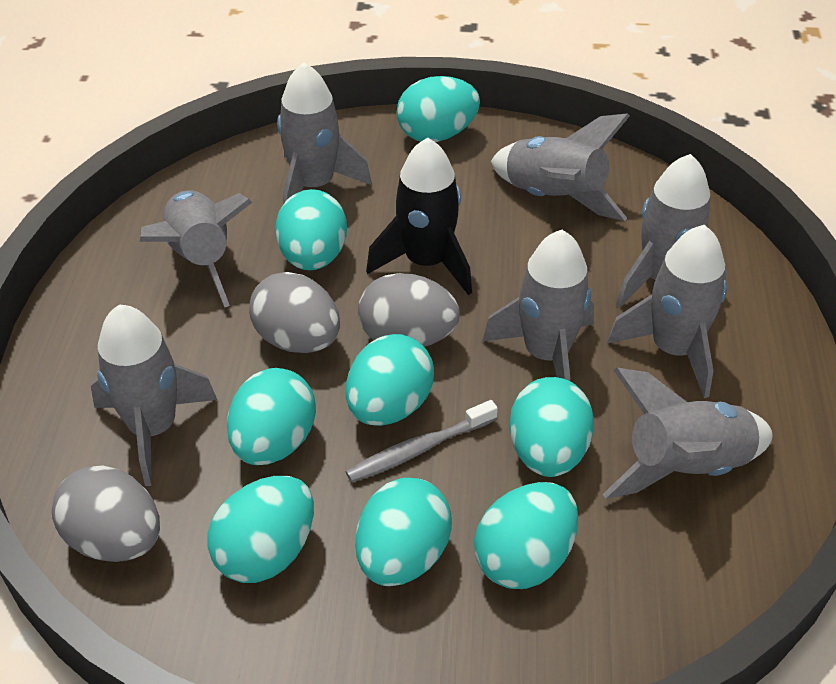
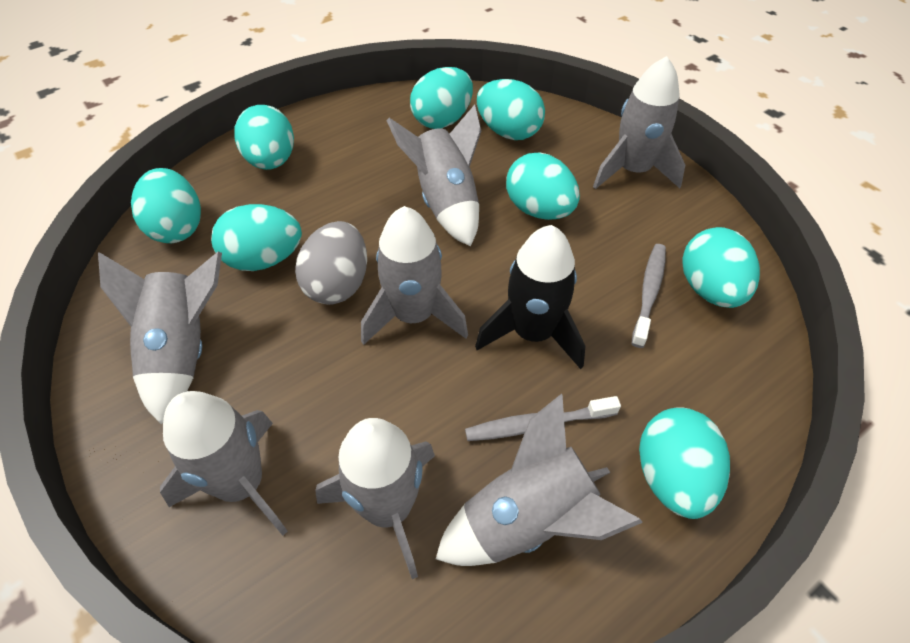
grey egg: 3 -> 1
grey rocket: 8 -> 7
grey toothbrush: 1 -> 2

